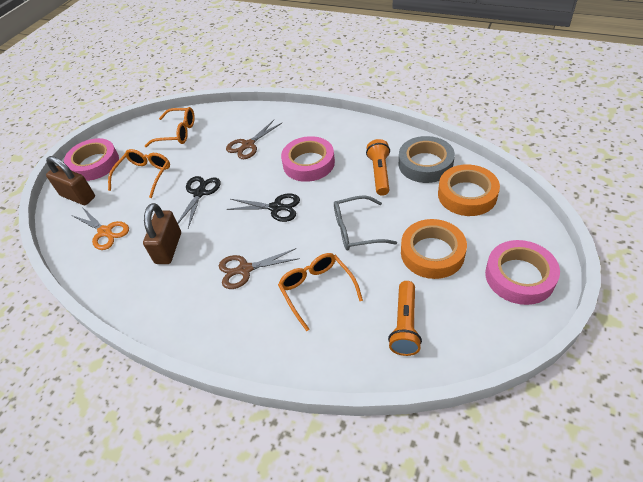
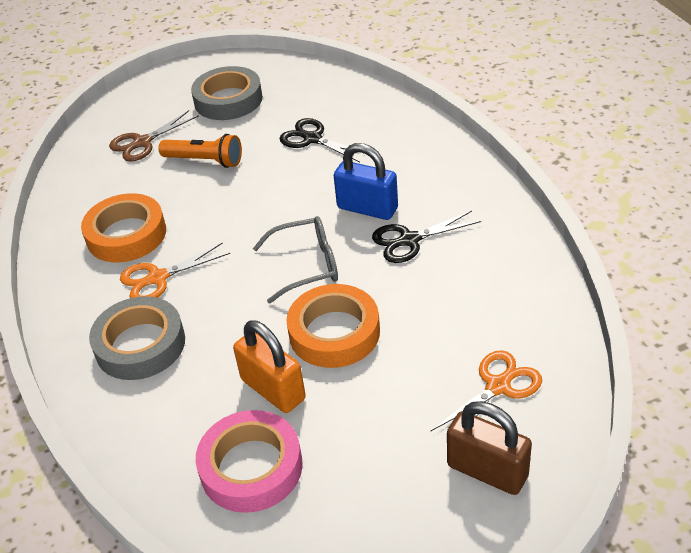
blue padlock: 0 -> 1
brown padlock: 2 -> 1
brown scissors: 2 -> 1
grey tape: 1 -> 2
orange flashlight: 2 -> 1
orange glasses: 3 -> 0
orange padlock: 0 -> 1
orange scissors: 1 -> 2
pink tape: 3 -> 1

